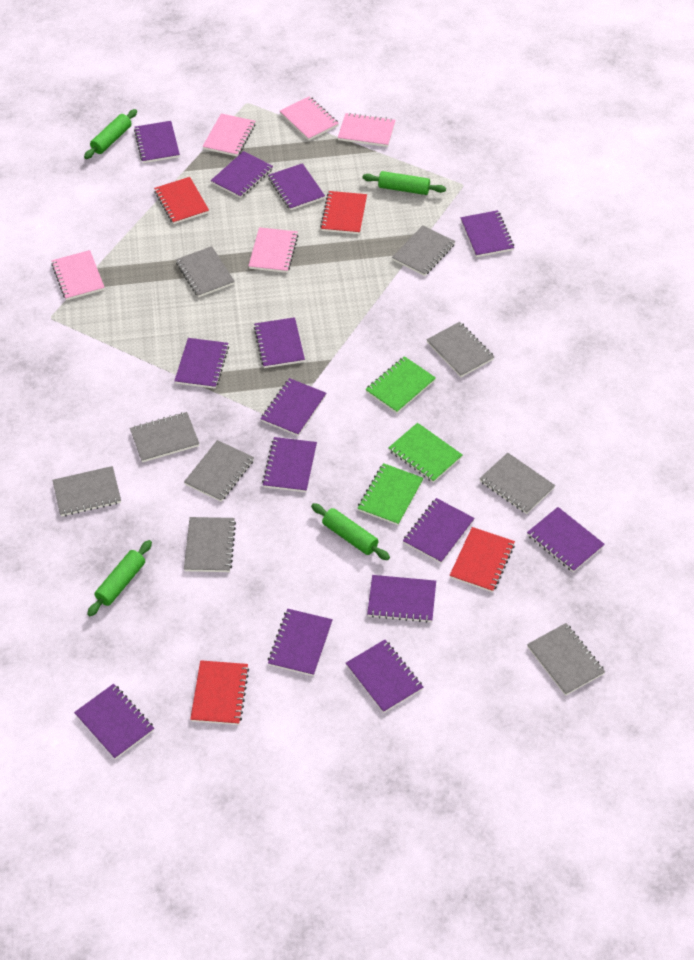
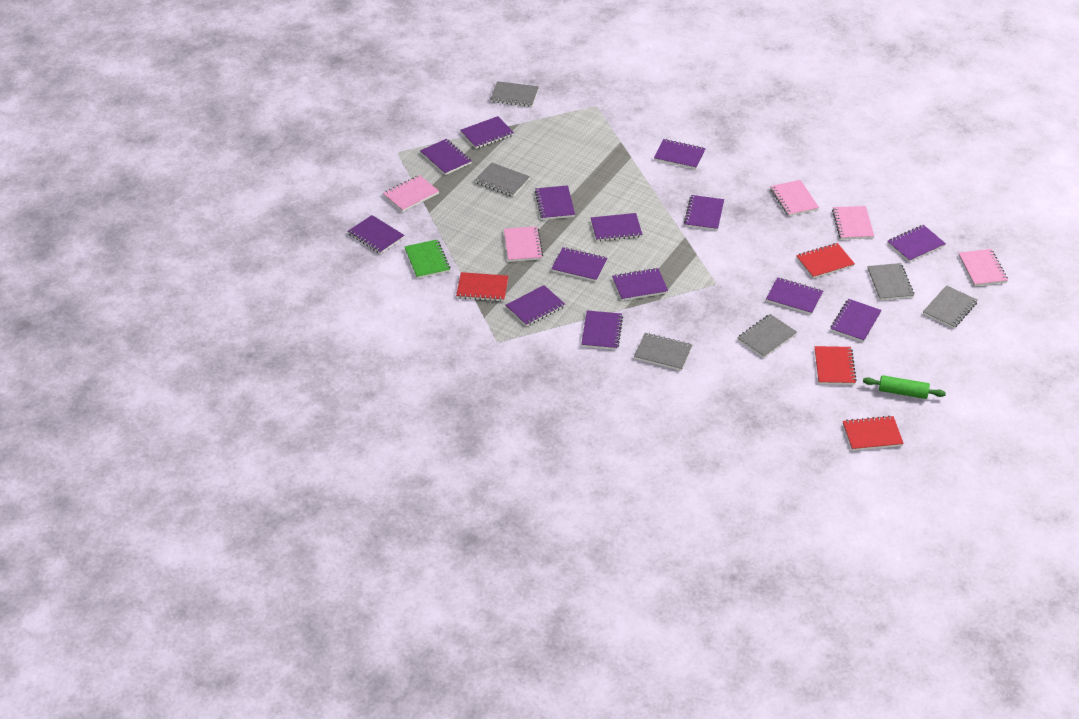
green notebook: 3 -> 1
green rolling pin: 4 -> 1
grey notebook: 9 -> 6

